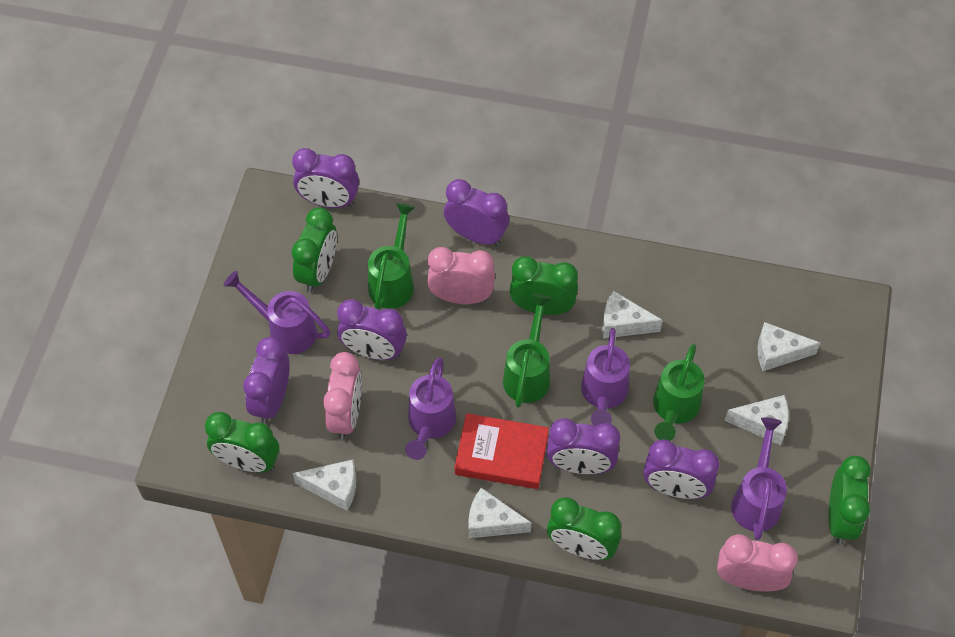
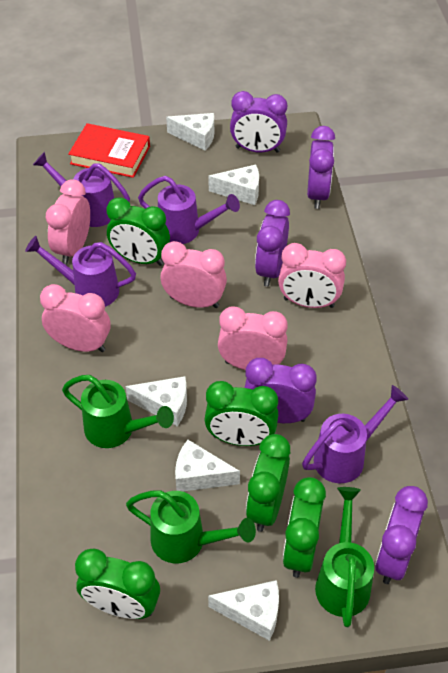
pink clock: 3 -> 5
purple clock: 6 -> 5

